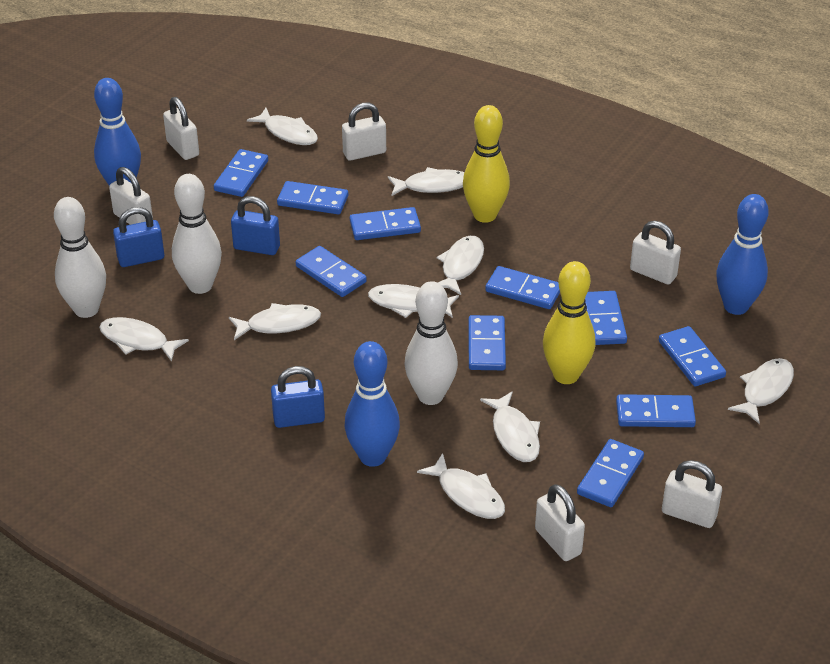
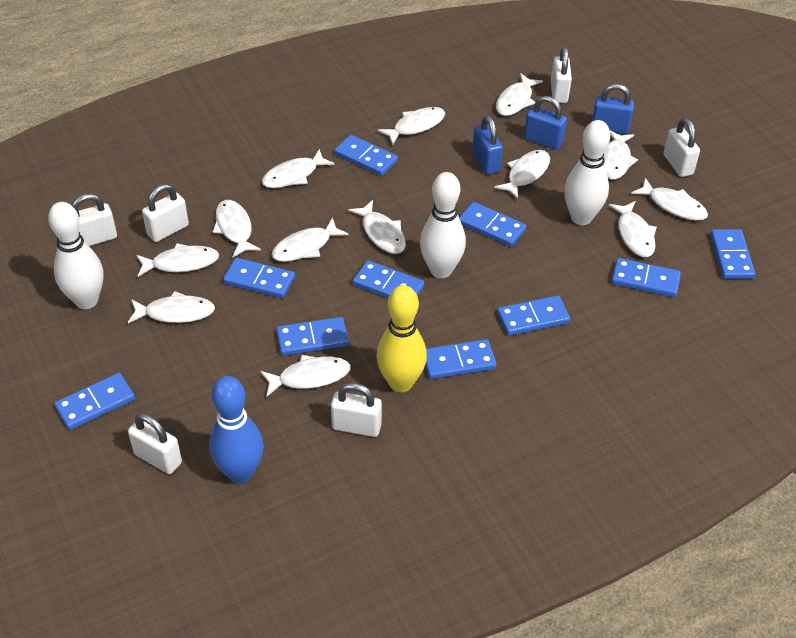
blue bowling pin: 3 -> 1
white fish: 9 -> 13
yellow bowling pin: 2 -> 1

